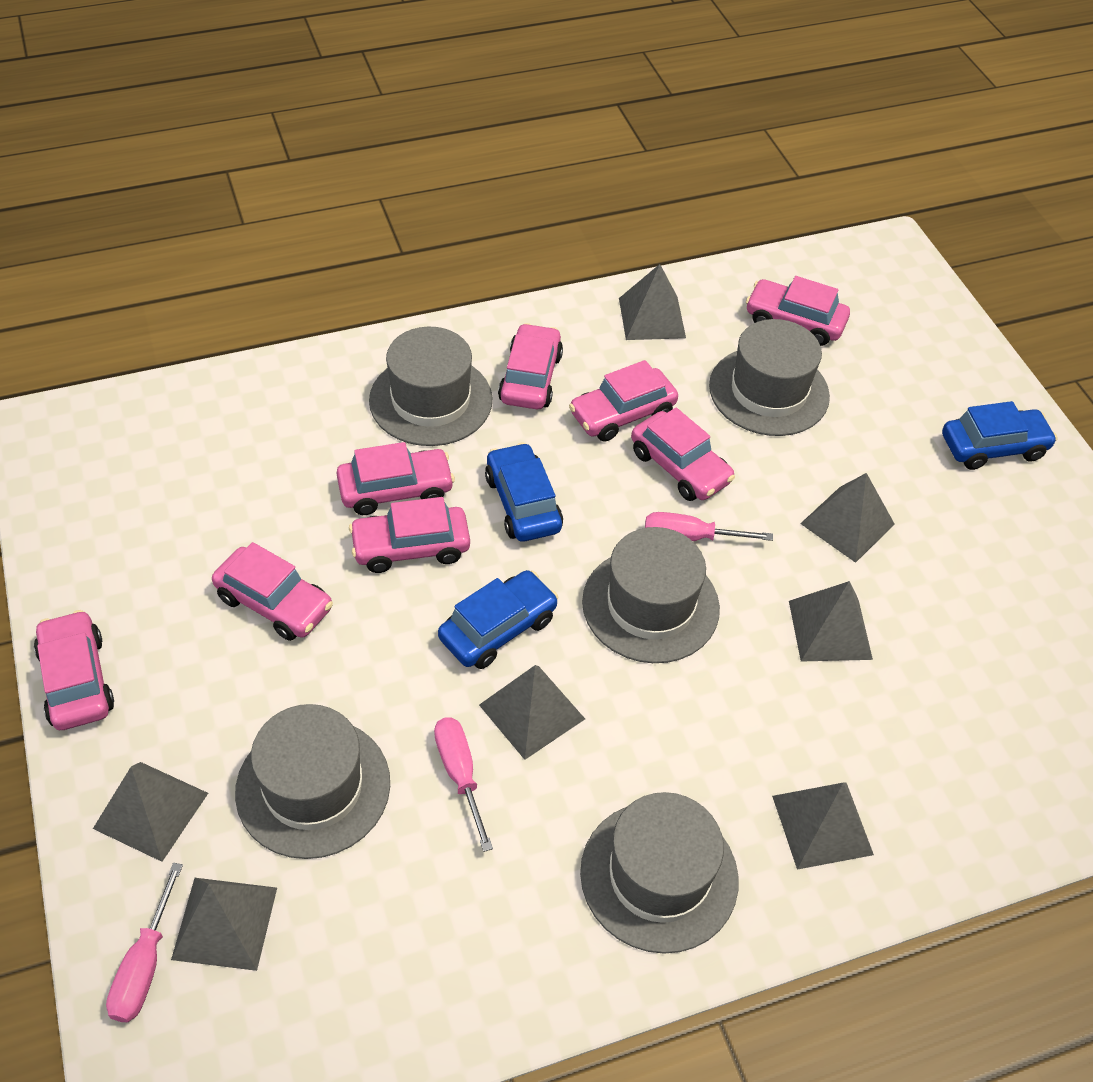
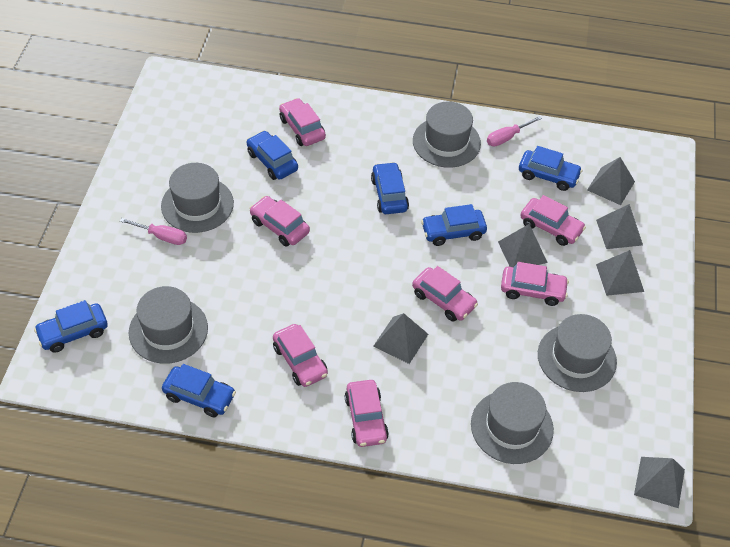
blue car: 3 -> 6
grey pyramid: 7 -> 6
pink car: 8 -> 7
pink screwdriver: 3 -> 2

